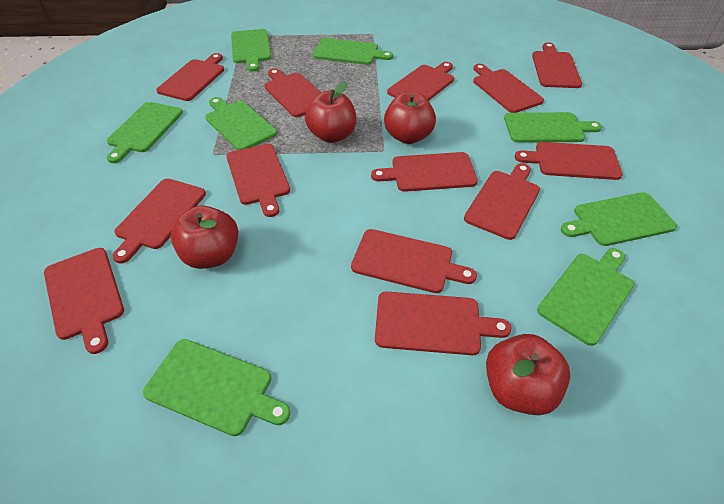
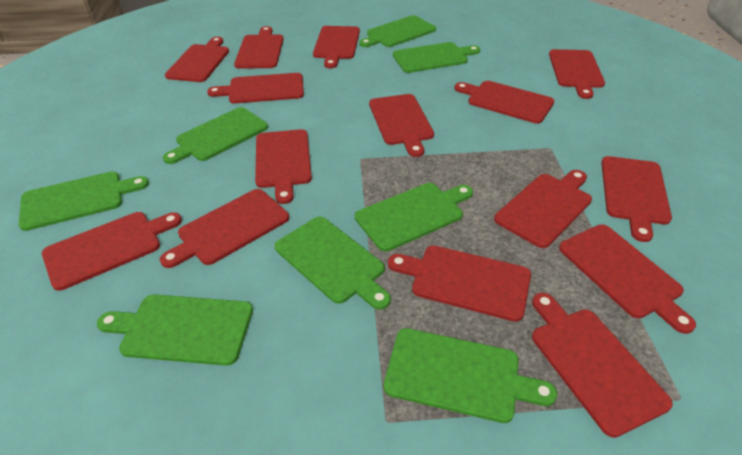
red apple: 4 -> 0
red cutting board: 13 -> 15

